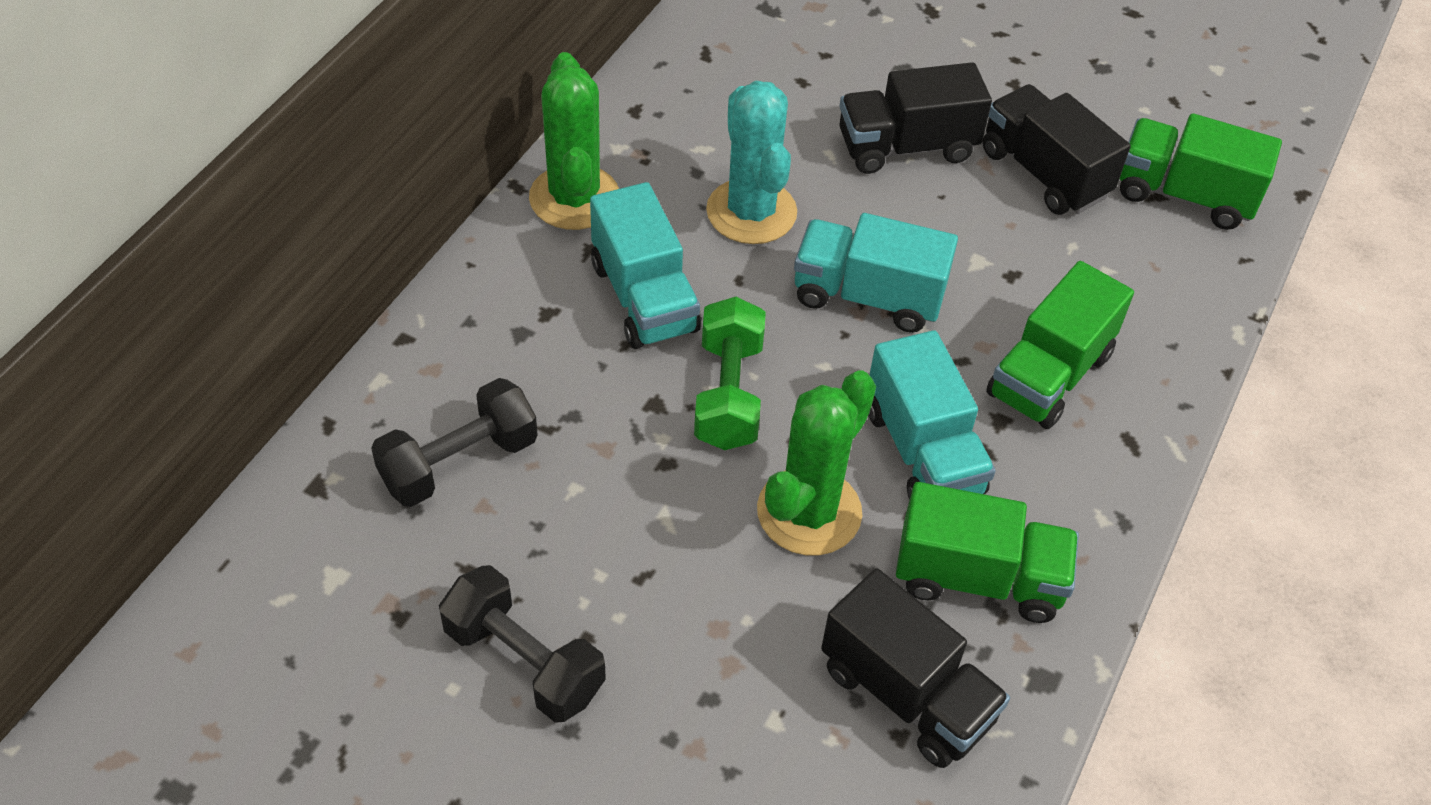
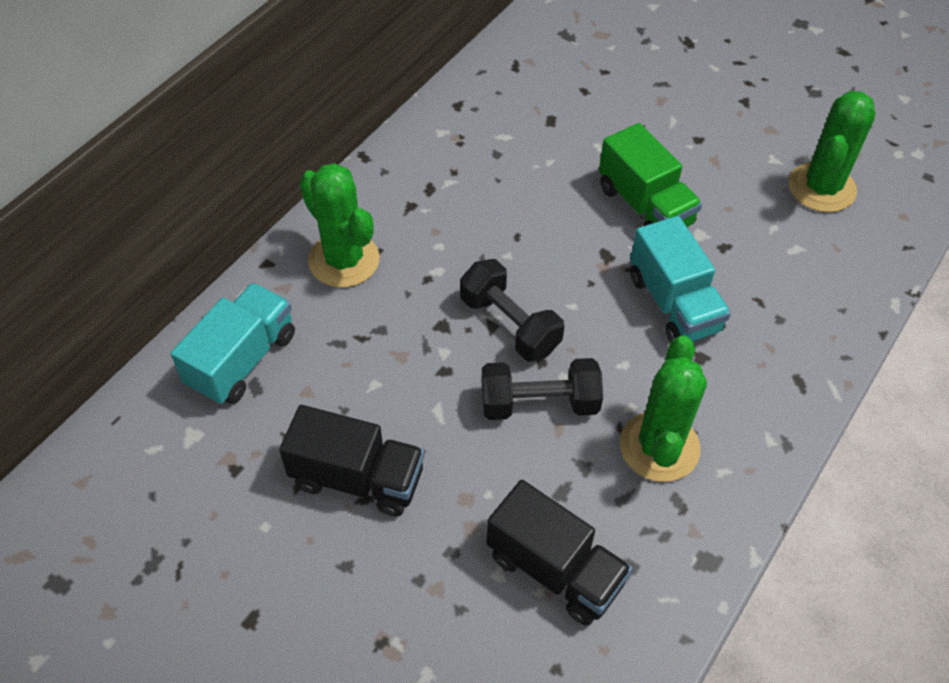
black truck: 3 -> 2
green cactus: 2 -> 3
green dumbbell: 1 -> 0
green truck: 3 -> 1
turquoise cactus: 1 -> 0
turquoise truck: 3 -> 2

